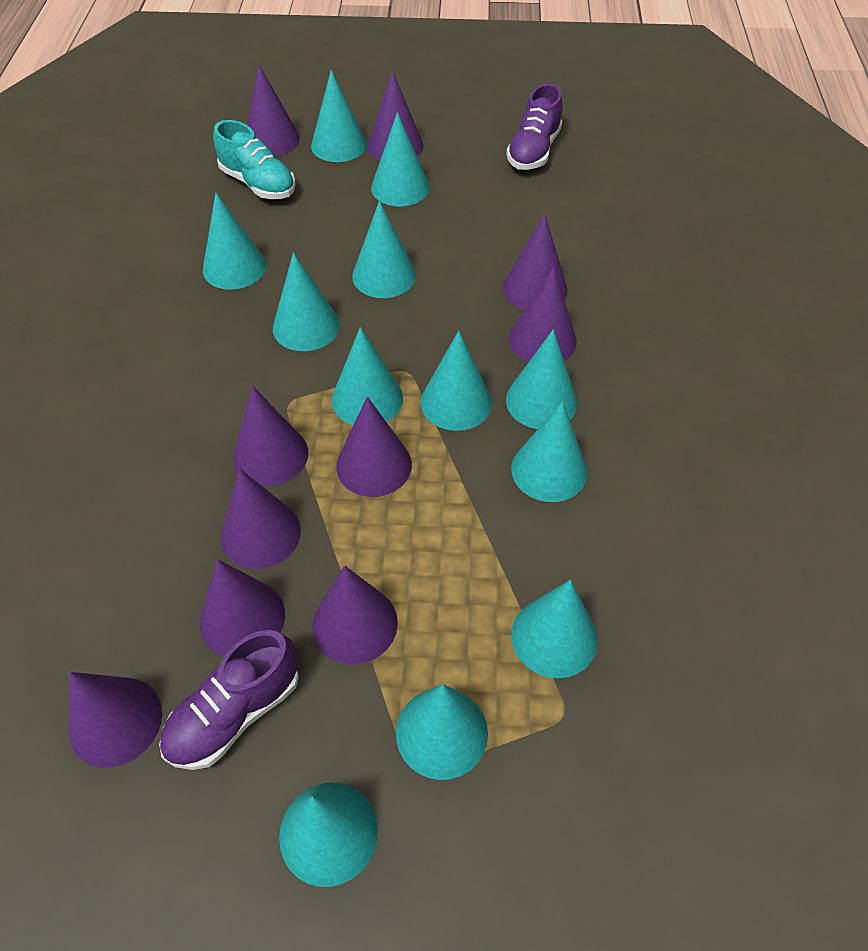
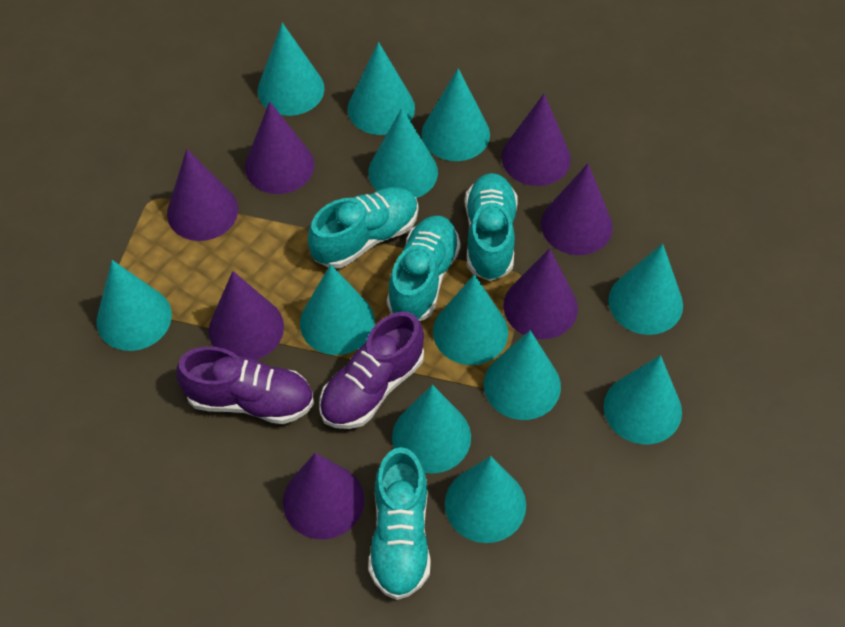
purple cone: 10 -> 7
turquoise shoe: 1 -> 4

